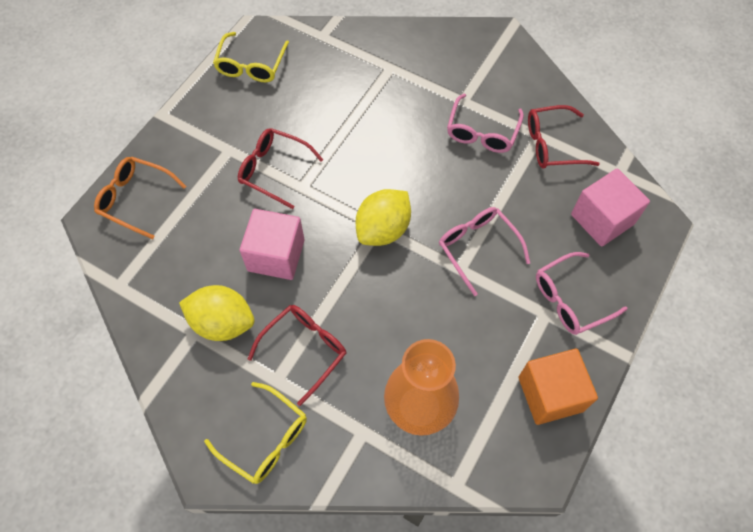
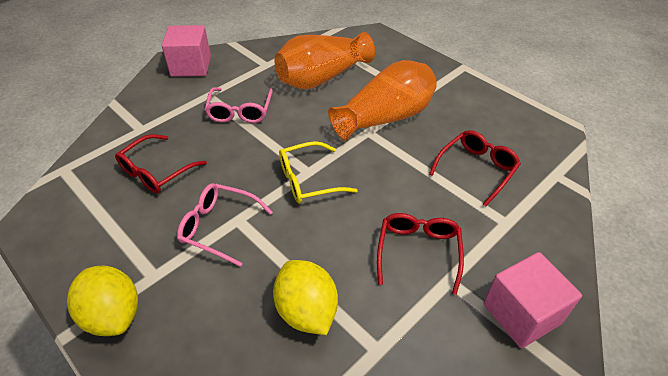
orange cube: 1 -> 0
orange glasses: 1 -> 0
orange vase: 1 -> 2
pink glasses: 3 -> 2
yellow glasses: 2 -> 1

